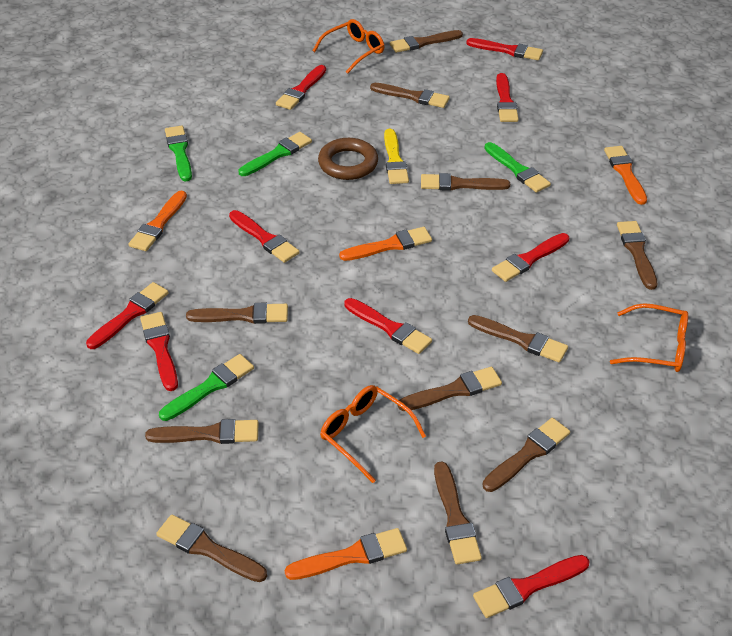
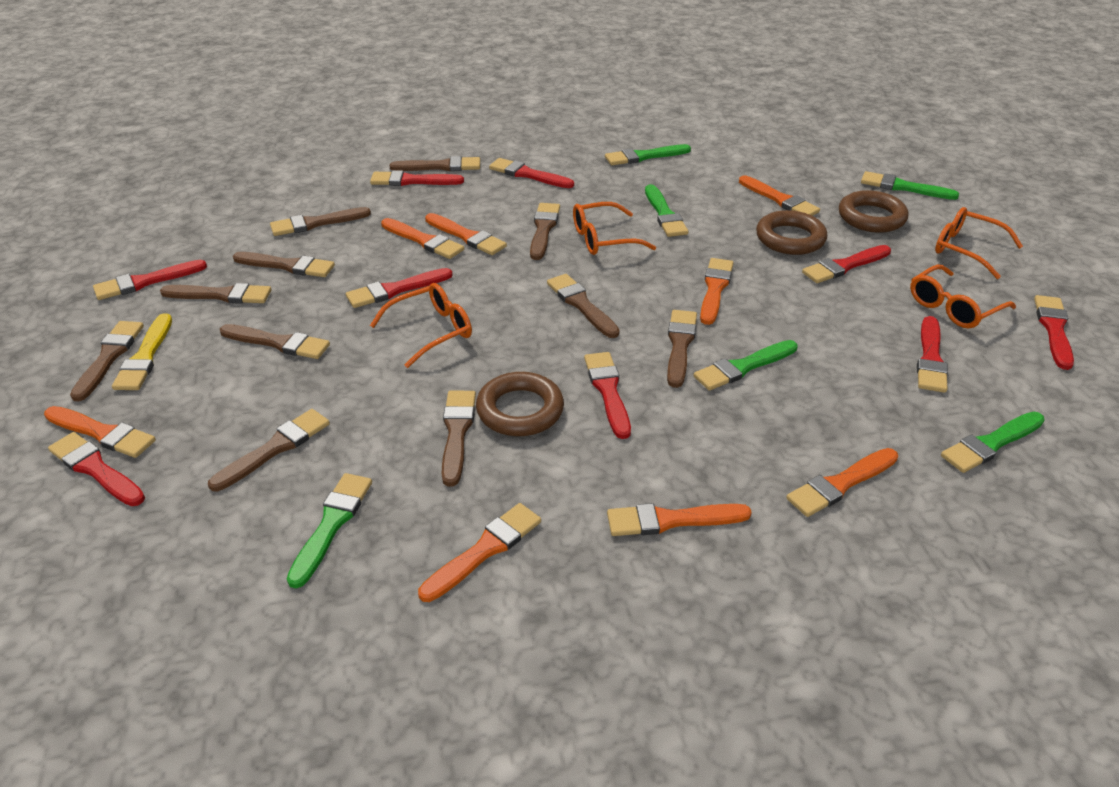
brown ring: 1 -> 3
green brush: 4 -> 6
orange brush: 4 -> 8
orange glasses: 3 -> 4

